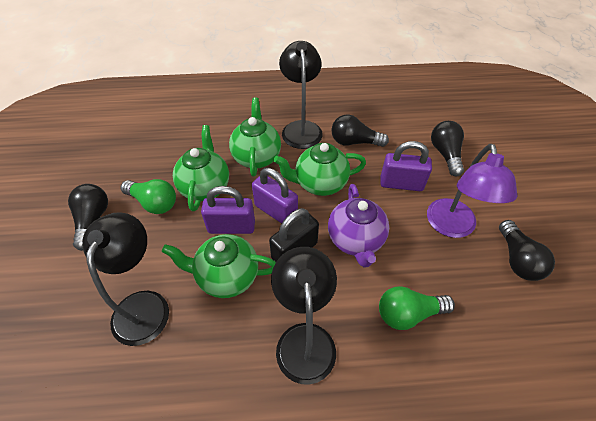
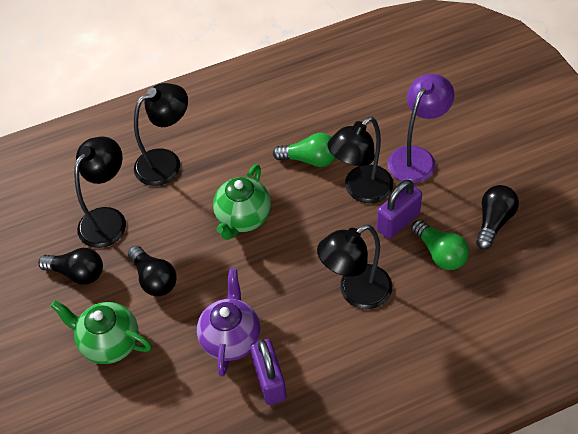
black lamp: 3 -> 4
black light bulb: 4 -> 3
black padlock: 1 -> 0
green teapot: 4 -> 2
purple padlock: 3 -> 2

